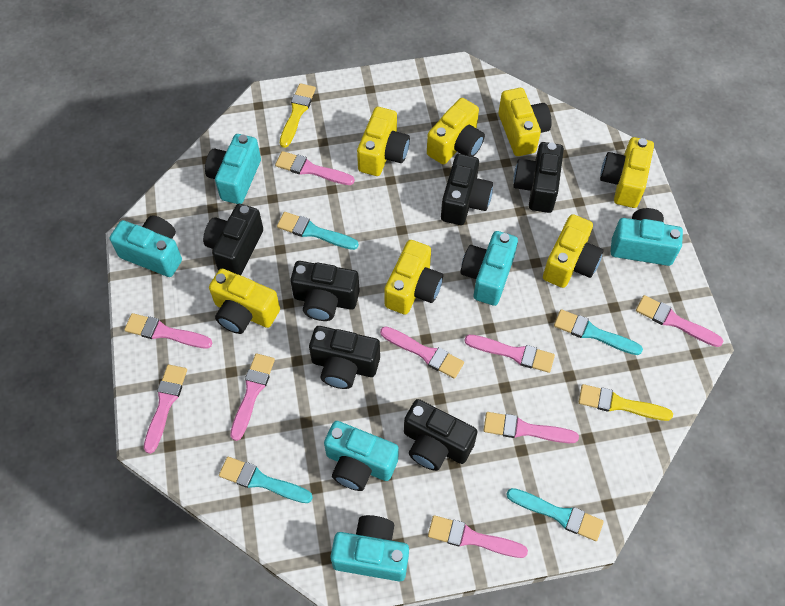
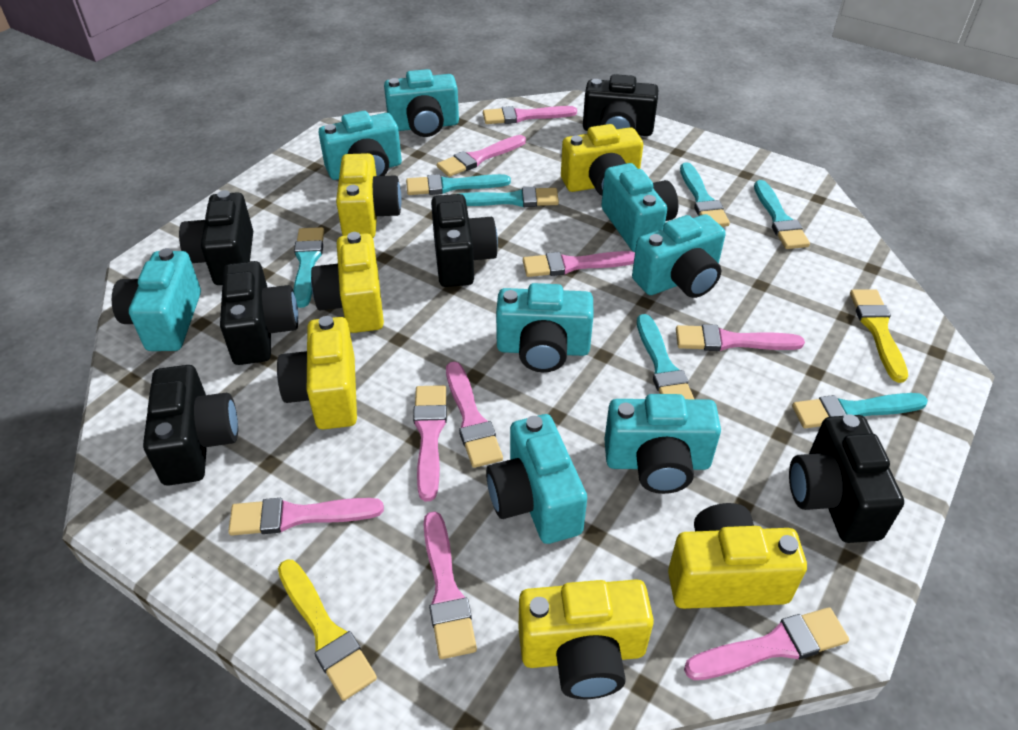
turquoise brush: 4 -> 7
turquoise camera: 6 -> 8
yellow camera: 7 -> 6

